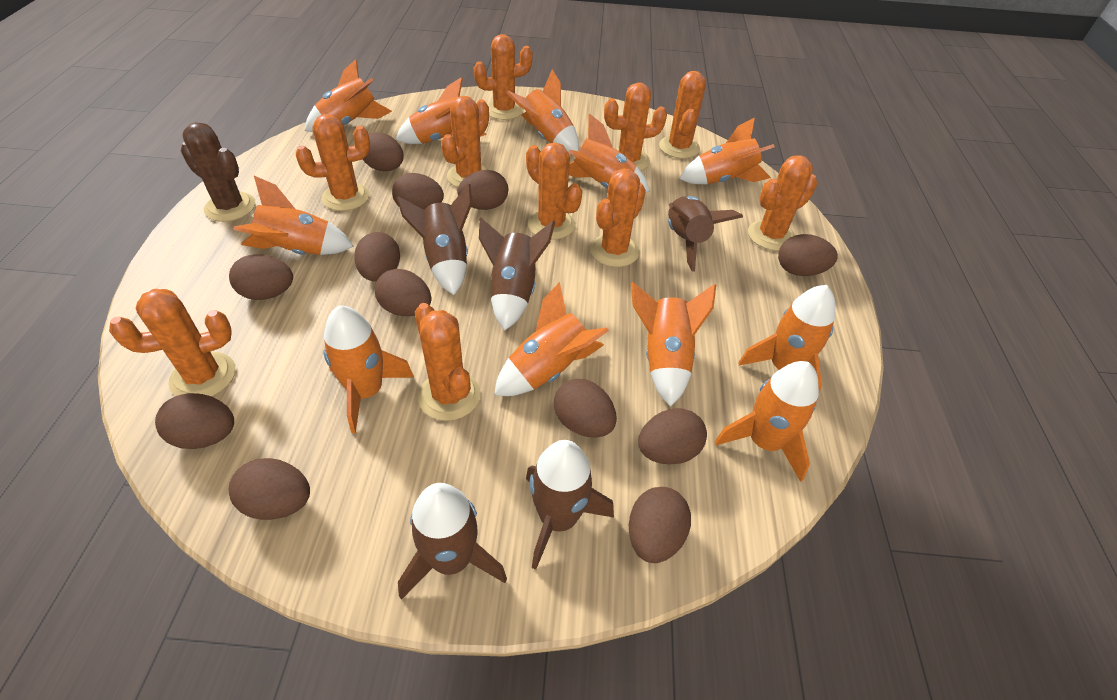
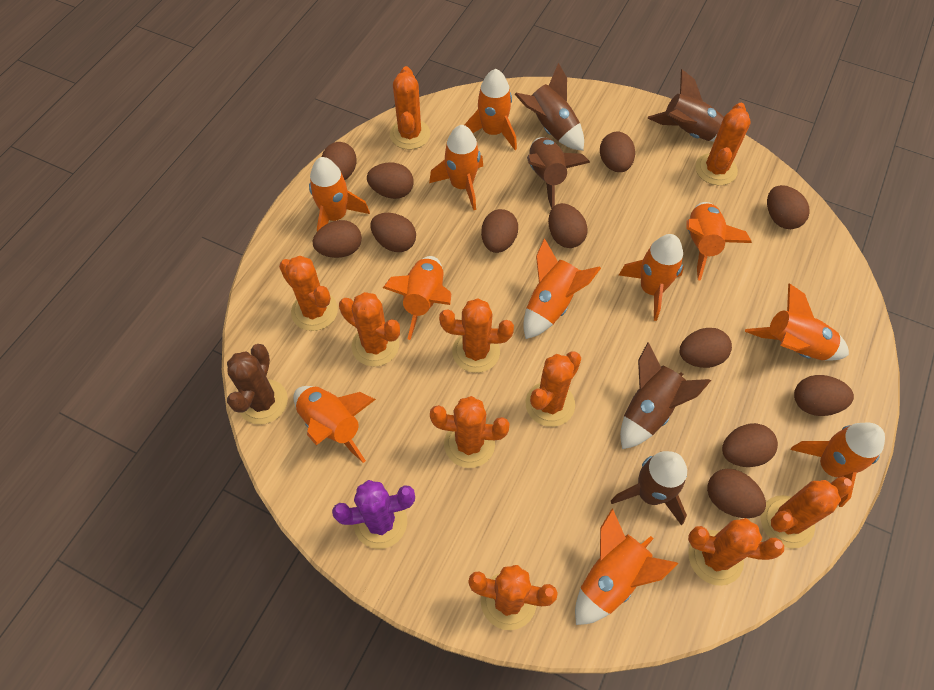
purple cactus: 0 -> 1

